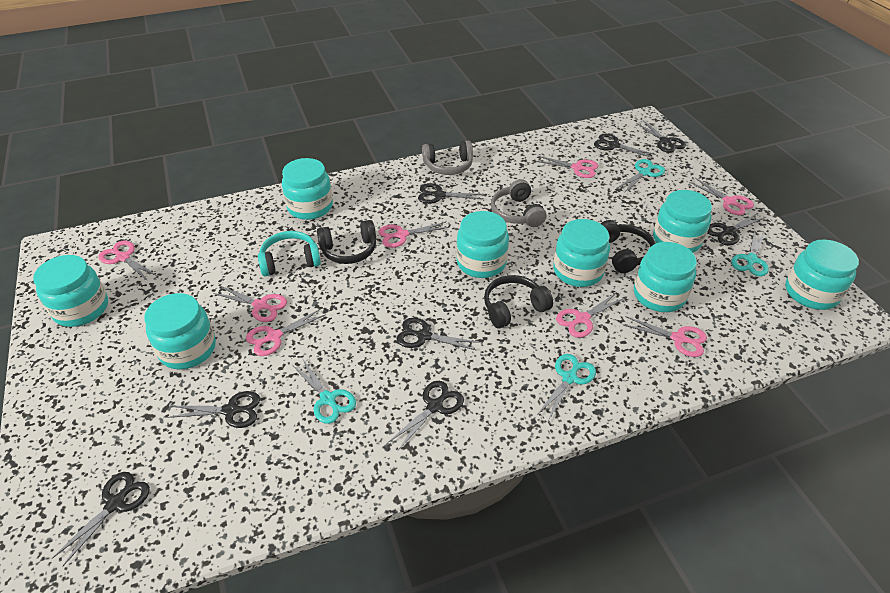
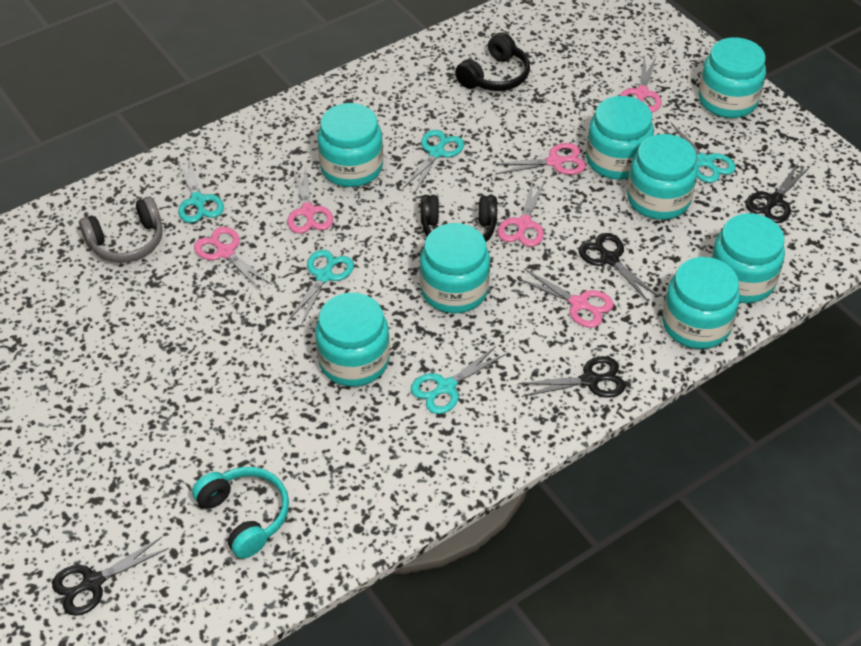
black headphones: 3 -> 2
black scissors: 8 -> 4
grey headphones: 2 -> 1
pink scissors: 8 -> 6
turquoise scissors: 4 -> 5

